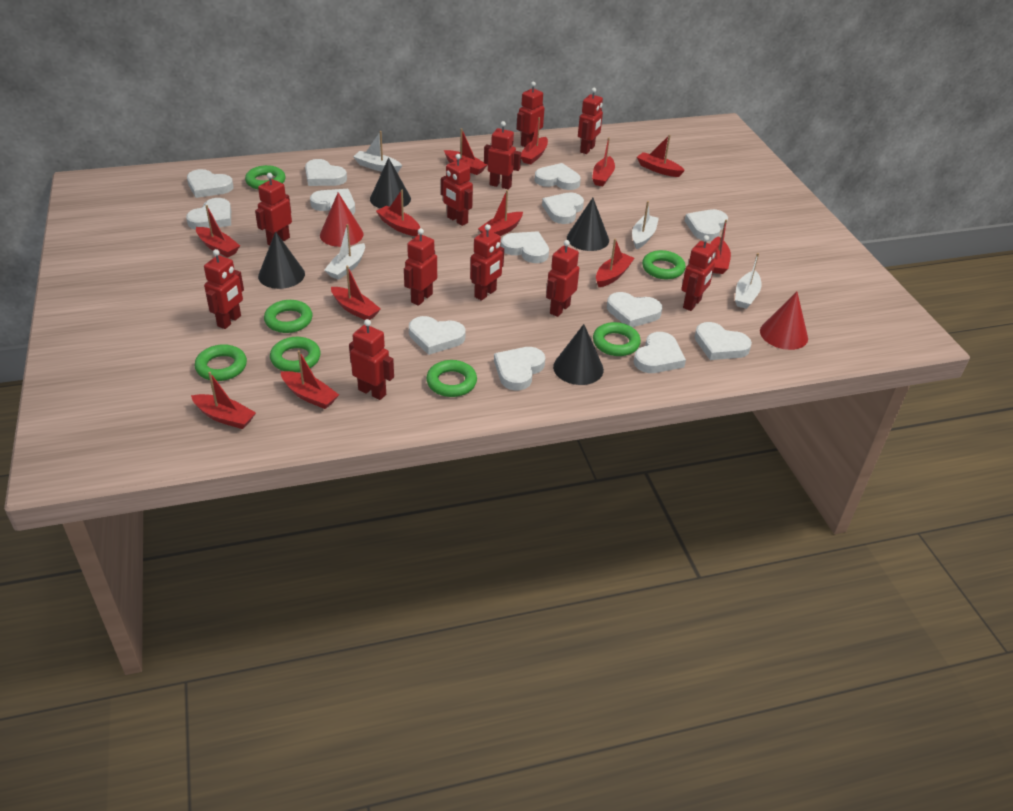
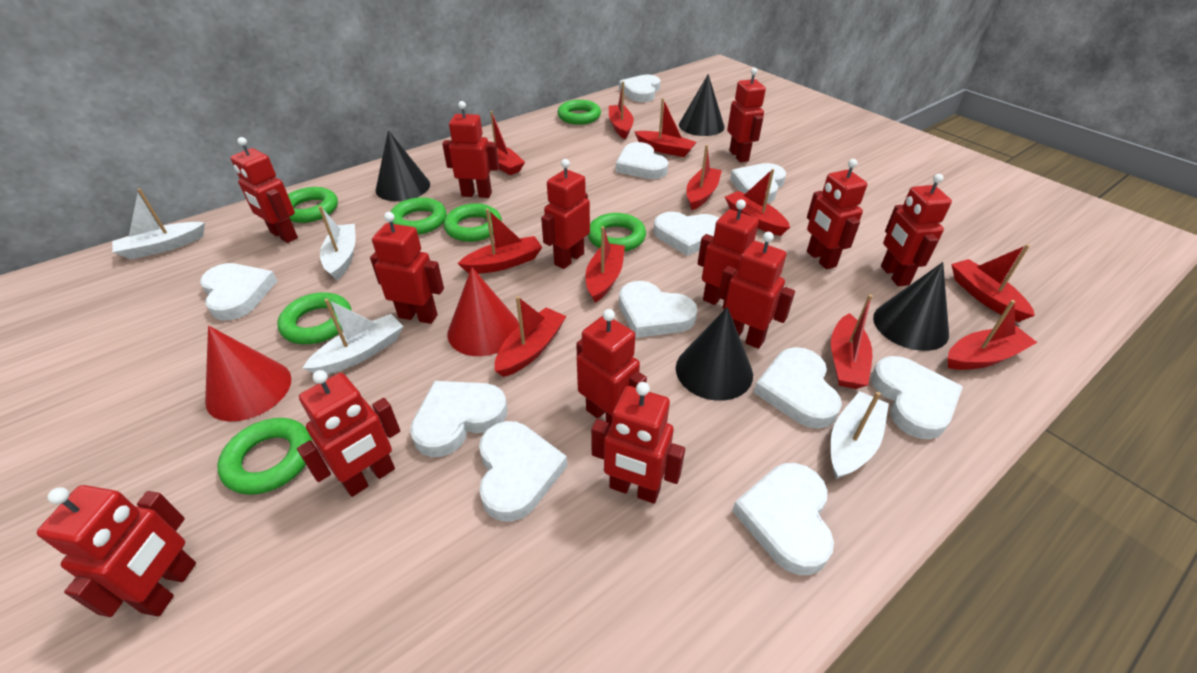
red boat: 12 -> 11
red robot: 11 -> 13
white heart: 13 -> 11

